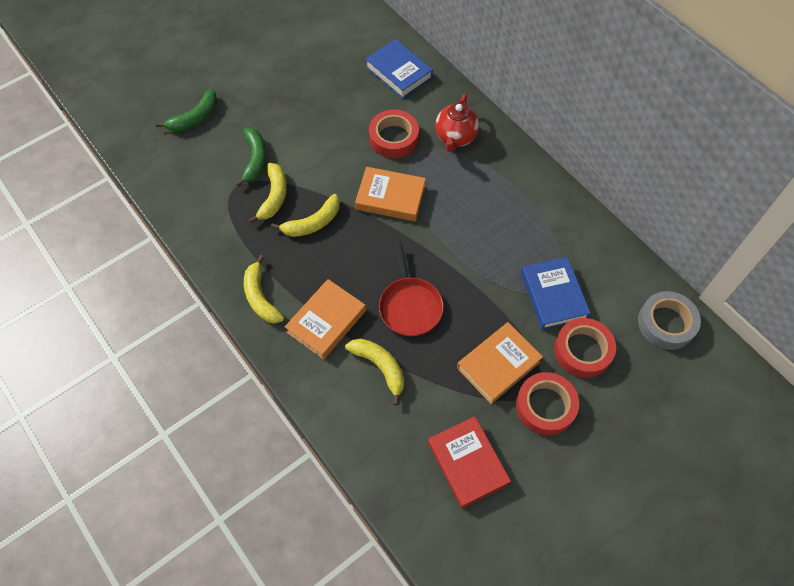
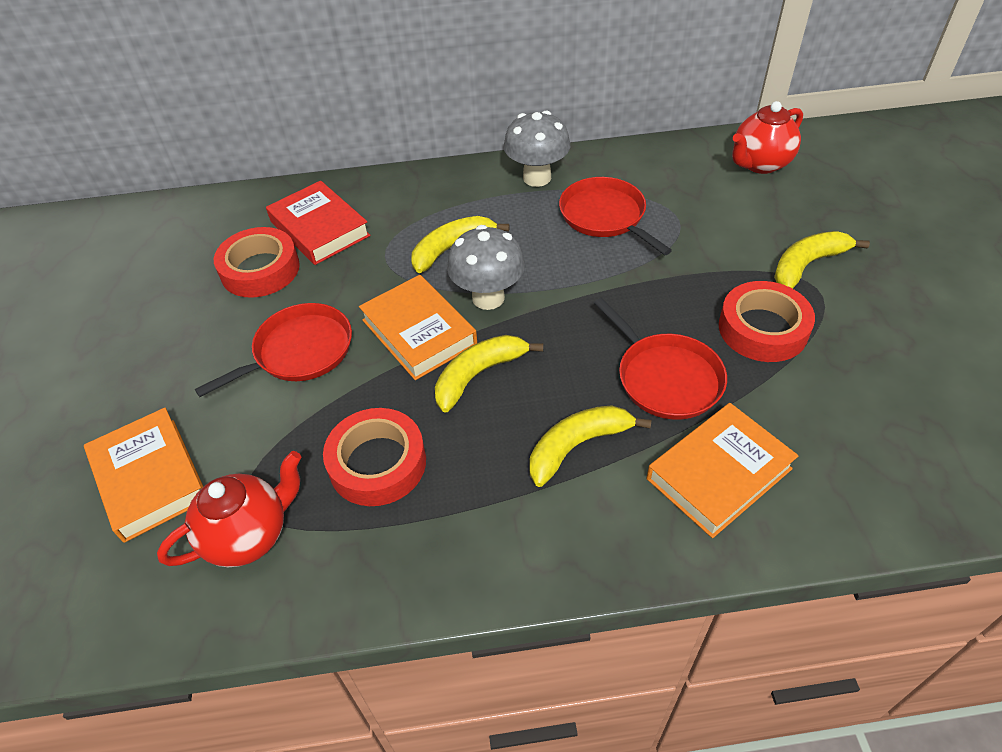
blue book: 2 -> 0
green banana: 2 -> 0
grey mushroom: 0 -> 2
grey tape: 1 -> 0
red pan: 1 -> 3
red teapot: 1 -> 2

